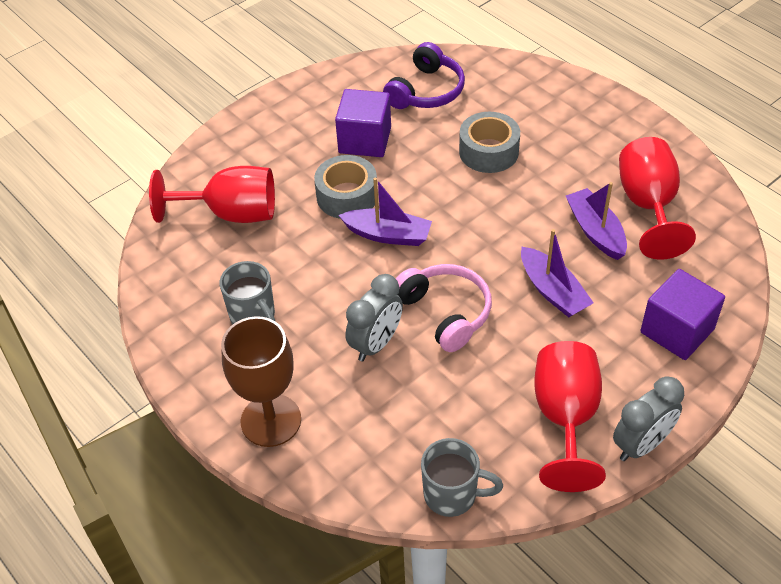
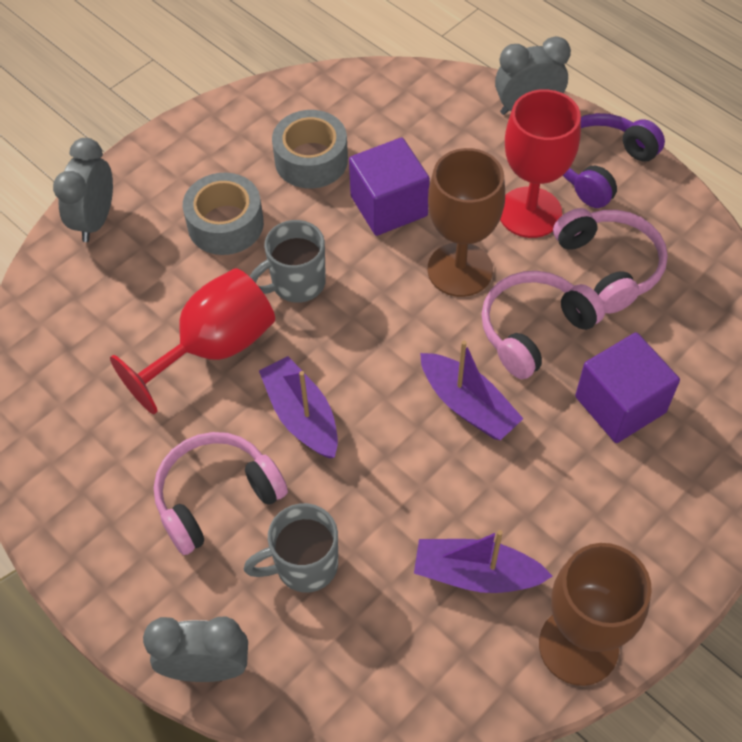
brown goblet: 1 -> 2
grey clock: 2 -> 3
pink headphones: 1 -> 3
red goblet: 3 -> 2

